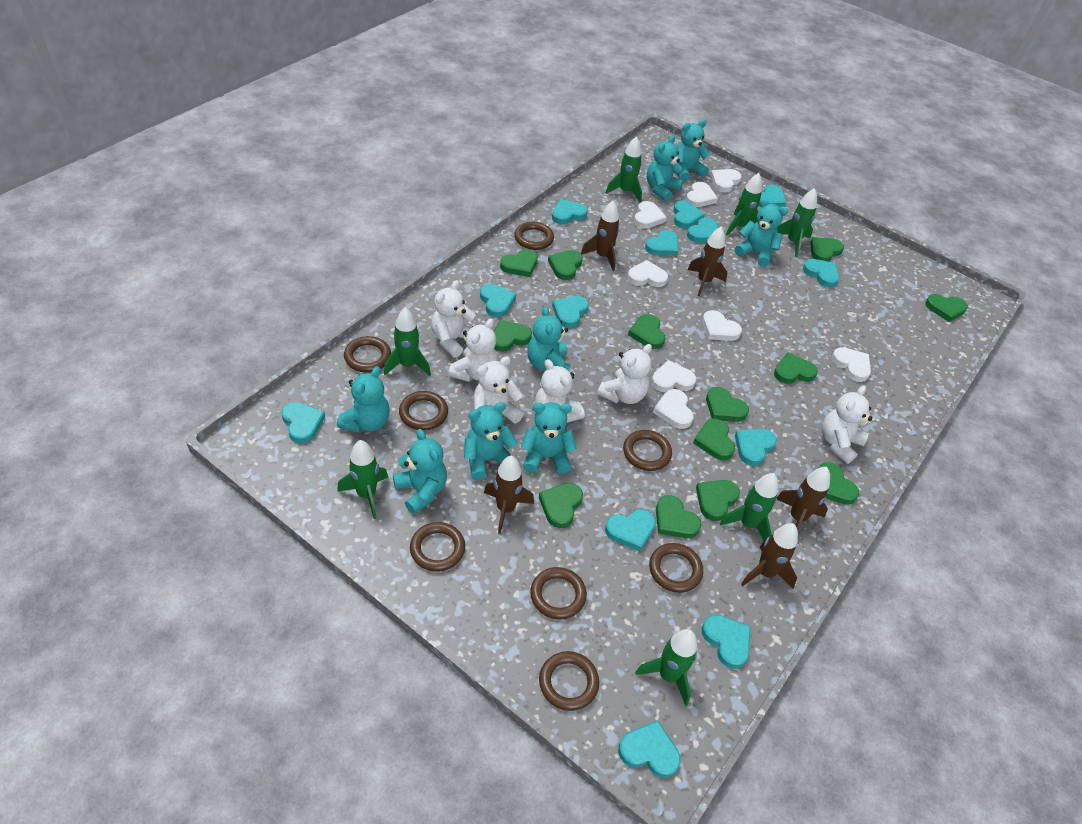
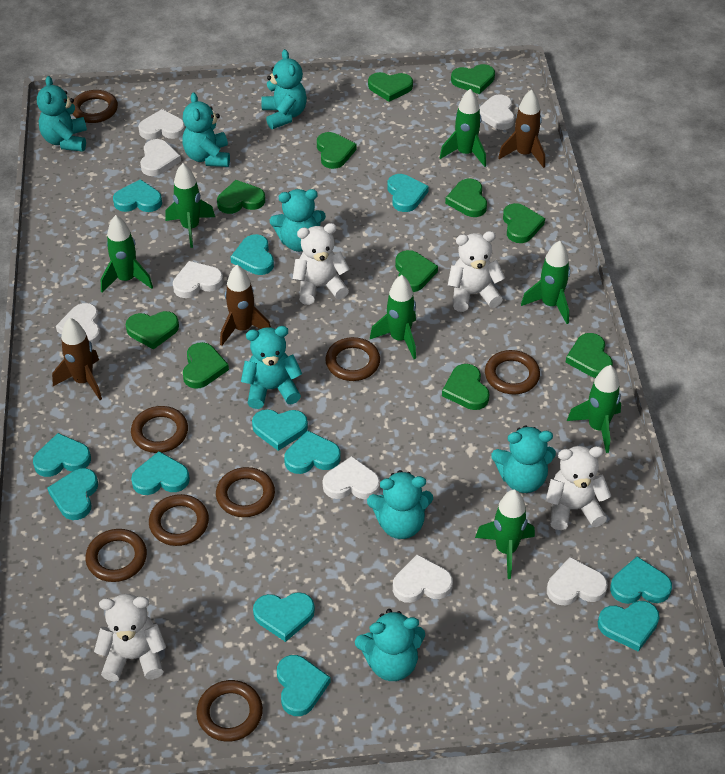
brown rocket: 5 -> 3
green heart: 13 -> 11
turquoise heart: 13 -> 12
white teddy bear: 6 -> 4

